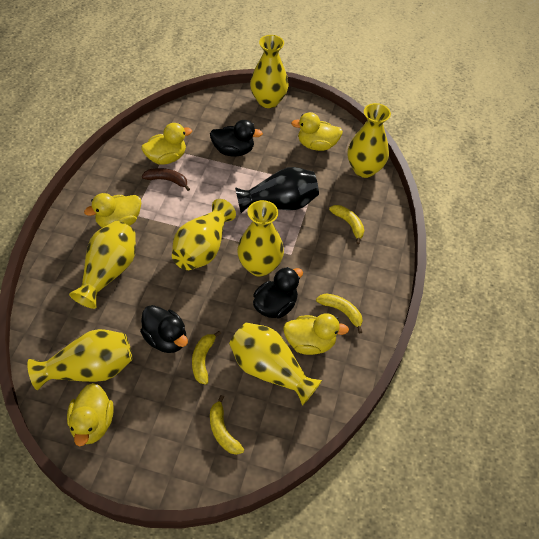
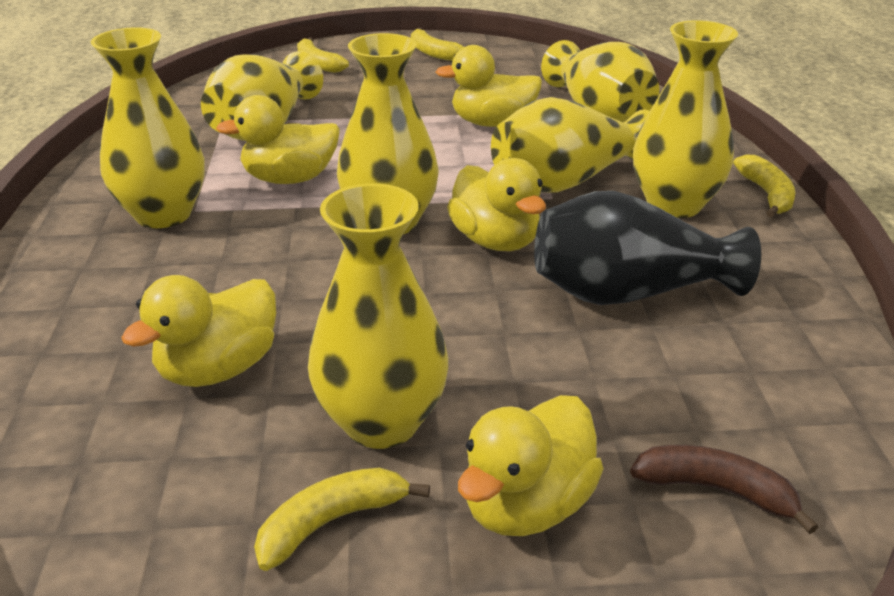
black duck: 3 -> 0

